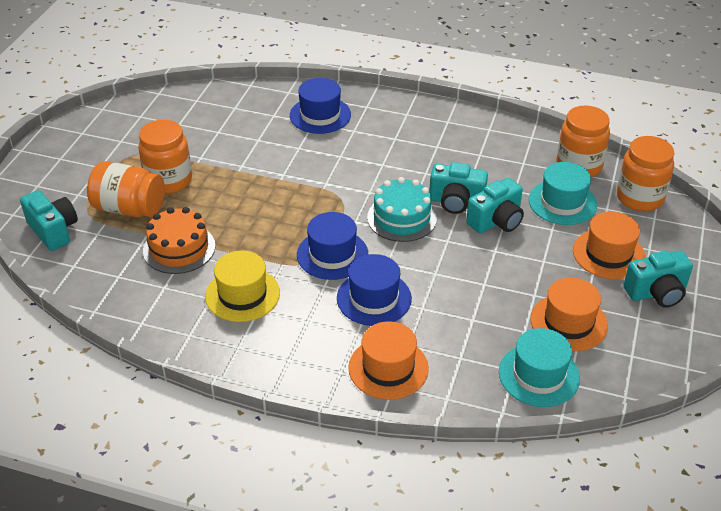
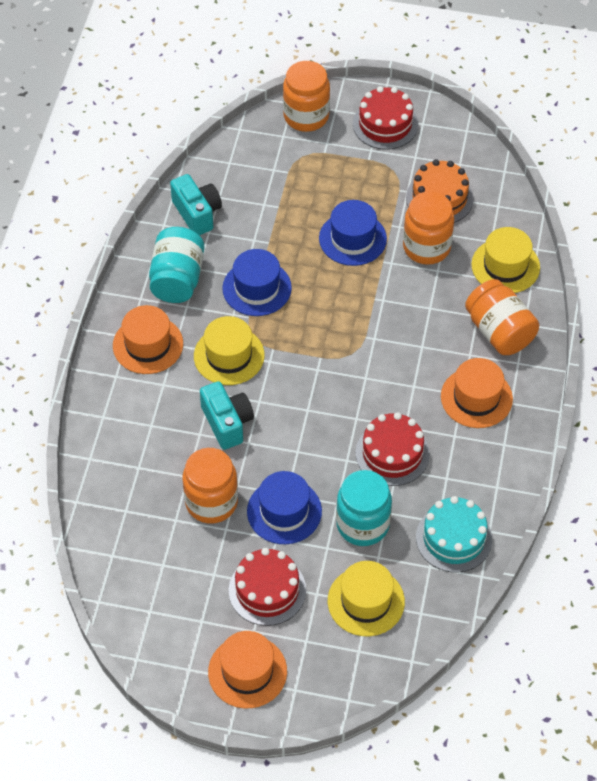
red cake: 0 -> 3
turquoise camera: 4 -> 2
turquoise hat: 2 -> 0
turquoise jar: 0 -> 2
yellow hat: 1 -> 3

